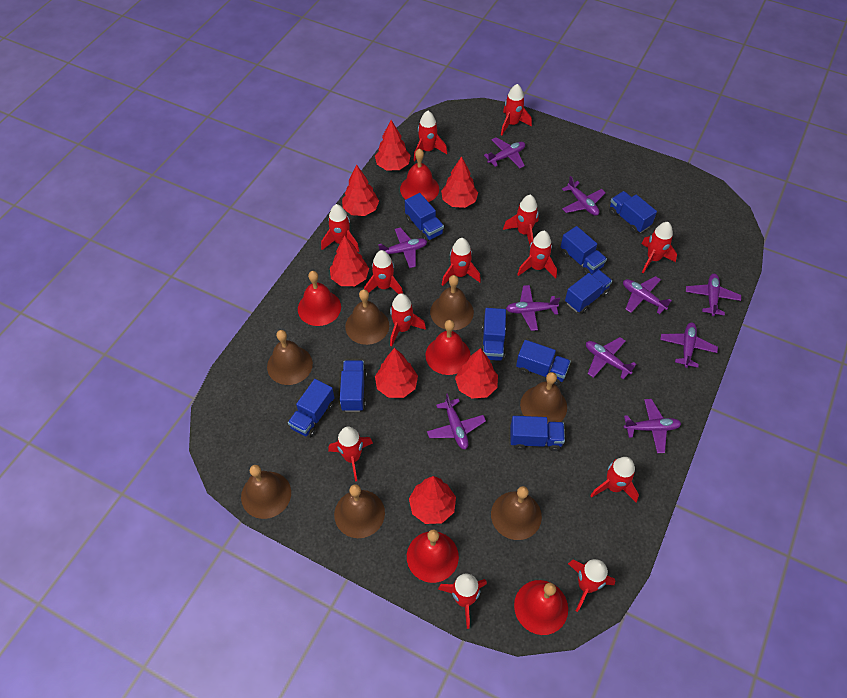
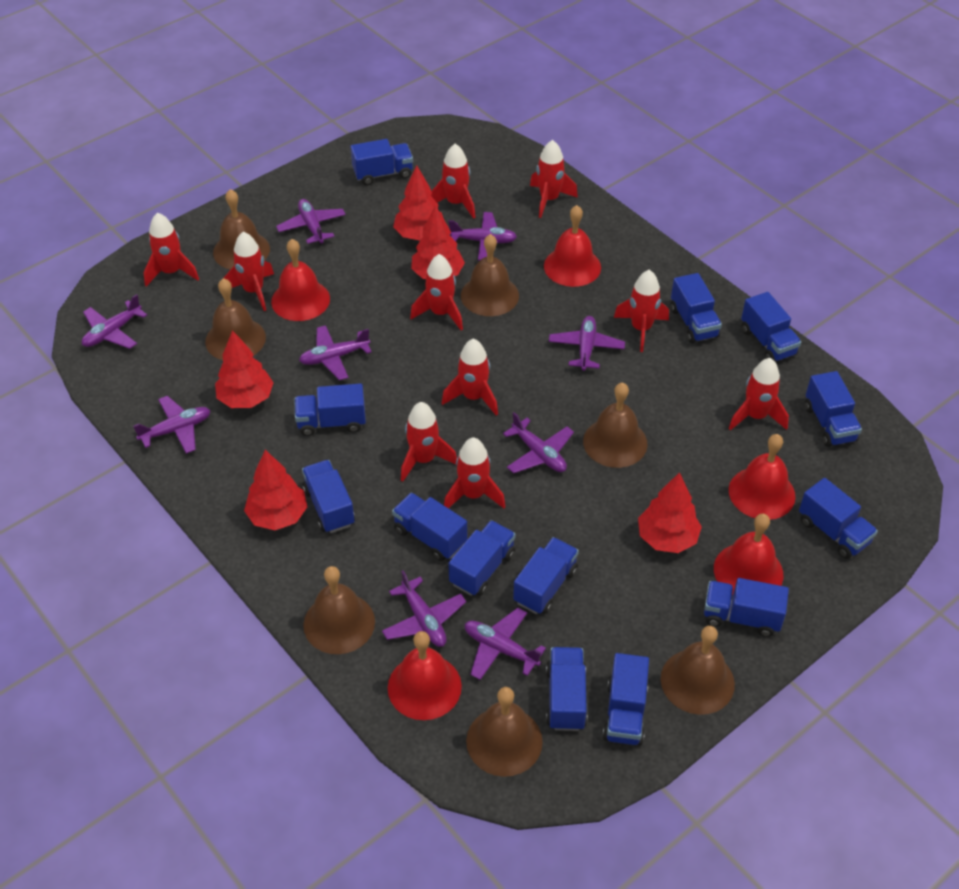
blue truck: 9 -> 13
purple plane: 10 -> 9
red rocket: 13 -> 10
red tree: 7 -> 5

